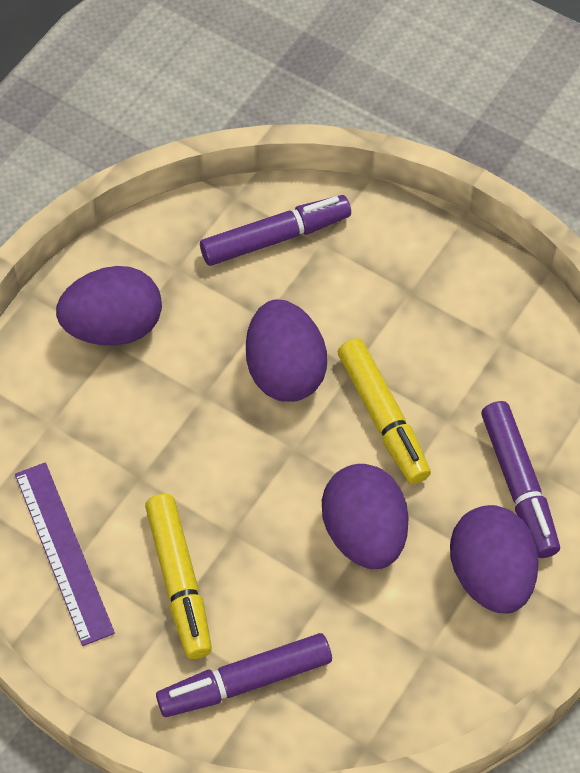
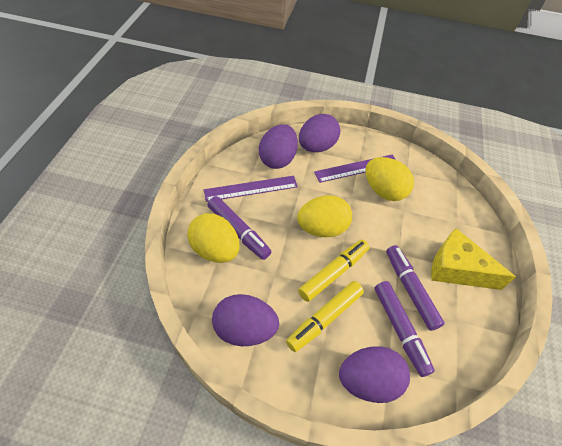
purple ruler: 1 -> 2
yellow cheese: 0 -> 1
yellow egg: 0 -> 3

